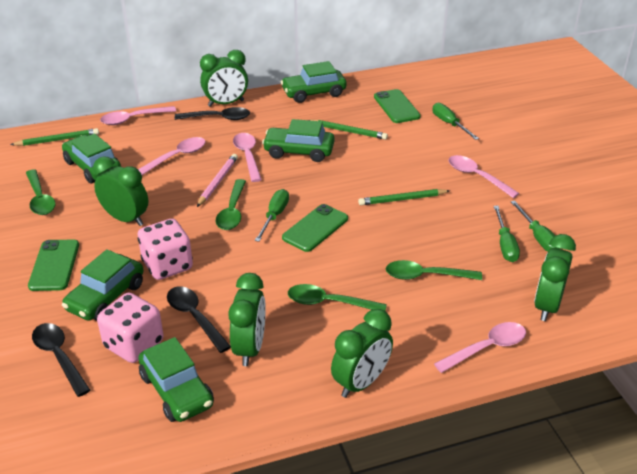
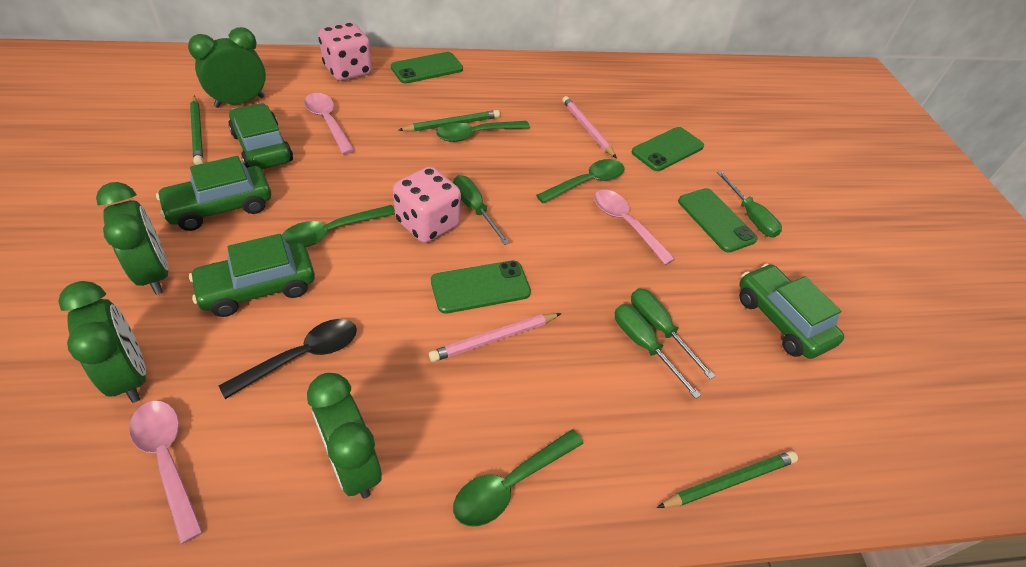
black spoon: 3 -> 1
green car: 5 -> 4
green clock: 5 -> 4
green phone: 3 -> 4
pink pencil: 1 -> 2
pink spoon: 5 -> 3

